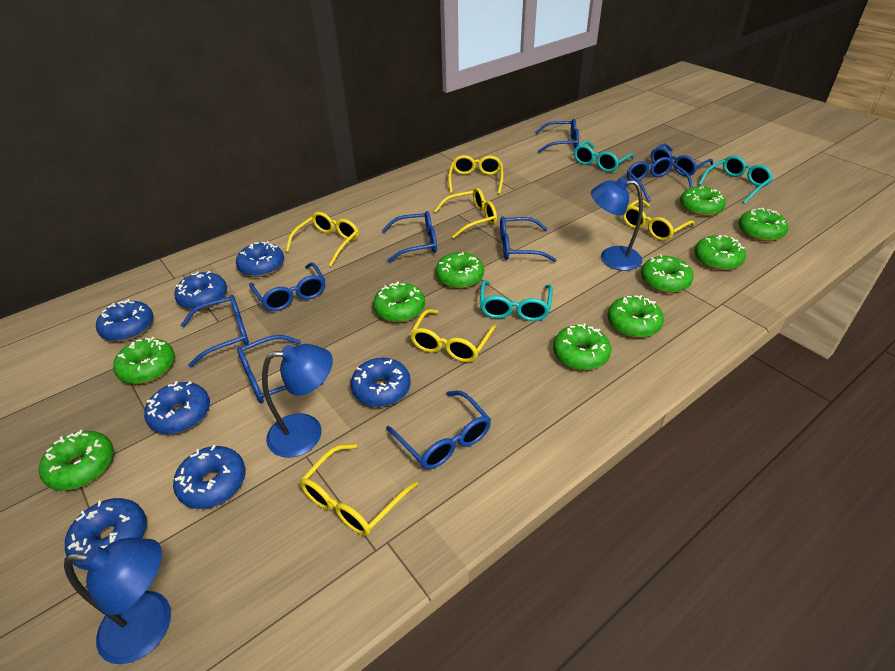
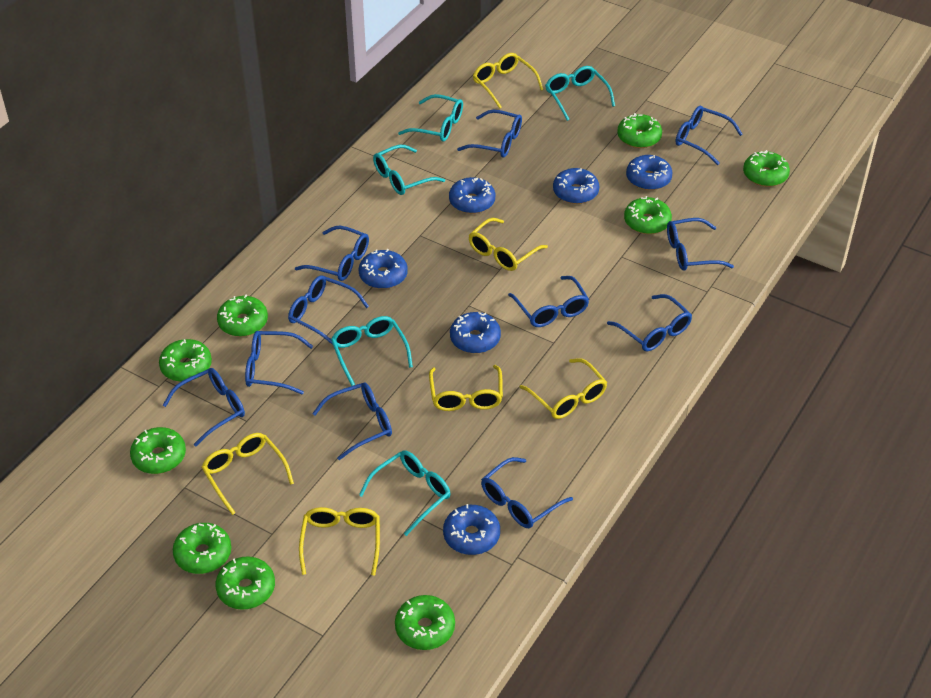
blue donut: 7 -> 6
blue glasses: 9 -> 11
blue lamp: 3 -> 0
green donut: 10 -> 9
turquoise glasses: 3 -> 5

